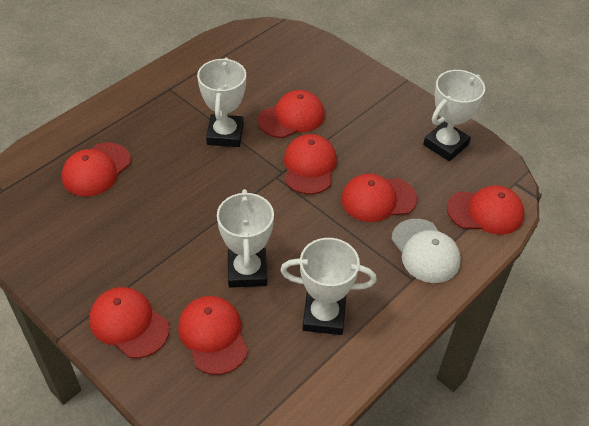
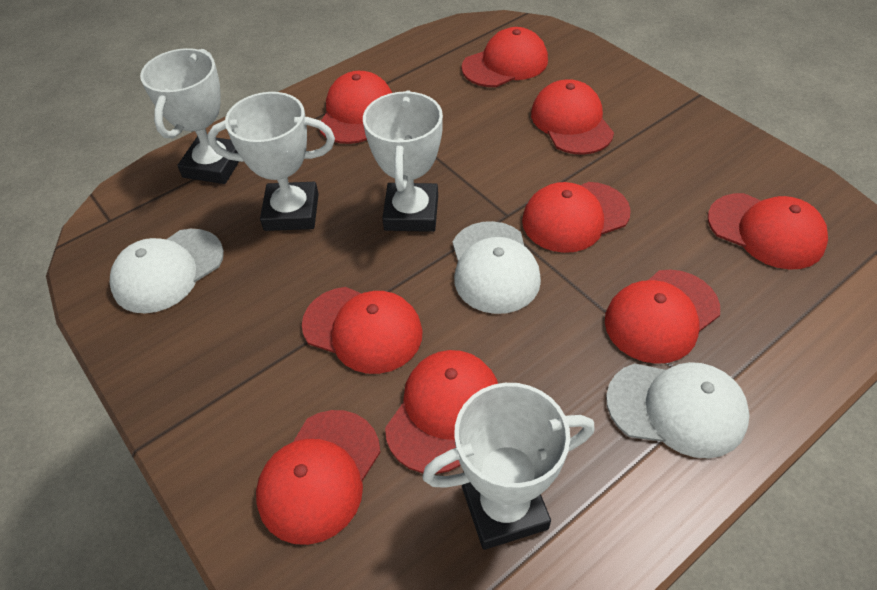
red cap: 7 -> 9
white cap: 1 -> 3

